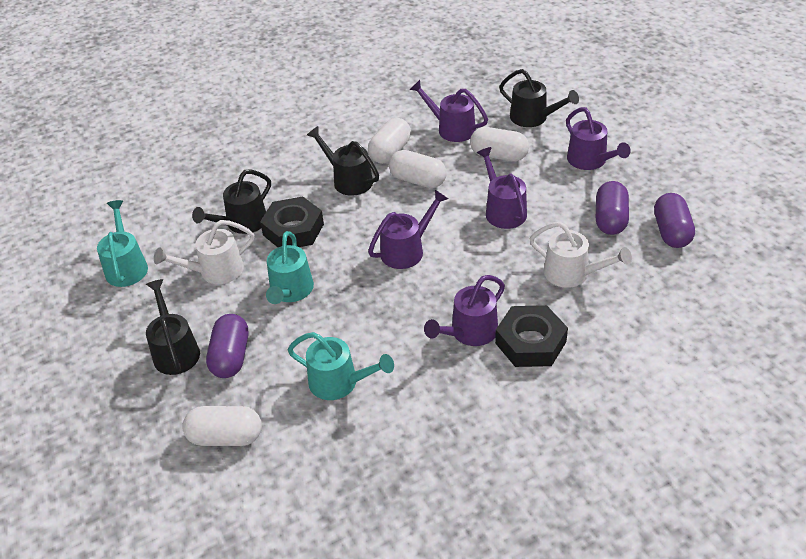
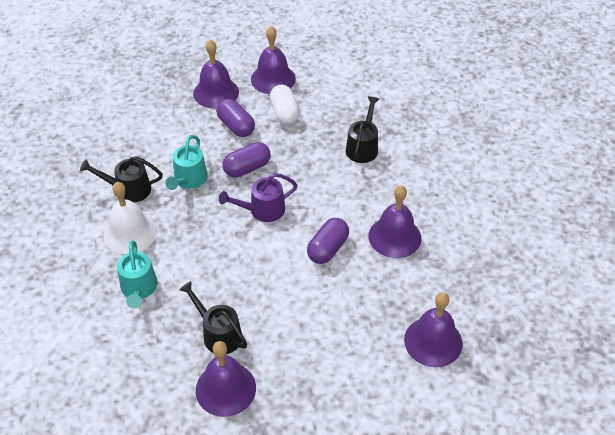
black nut: 2 -> 0
black watering can: 4 -> 3
purple bell: 0 -> 5
purple watering can: 5 -> 1
turquoise watering can: 3 -> 2
white bell: 0 -> 1
white capsule: 4 -> 1
white watering can: 2 -> 0

